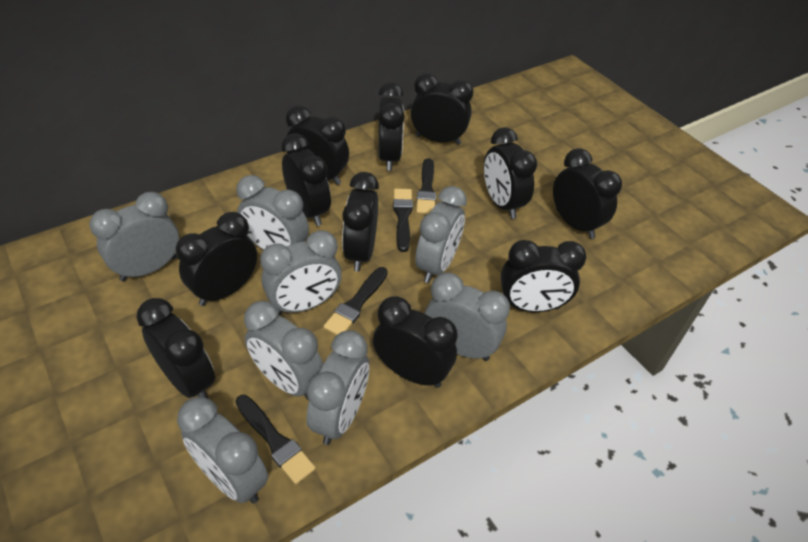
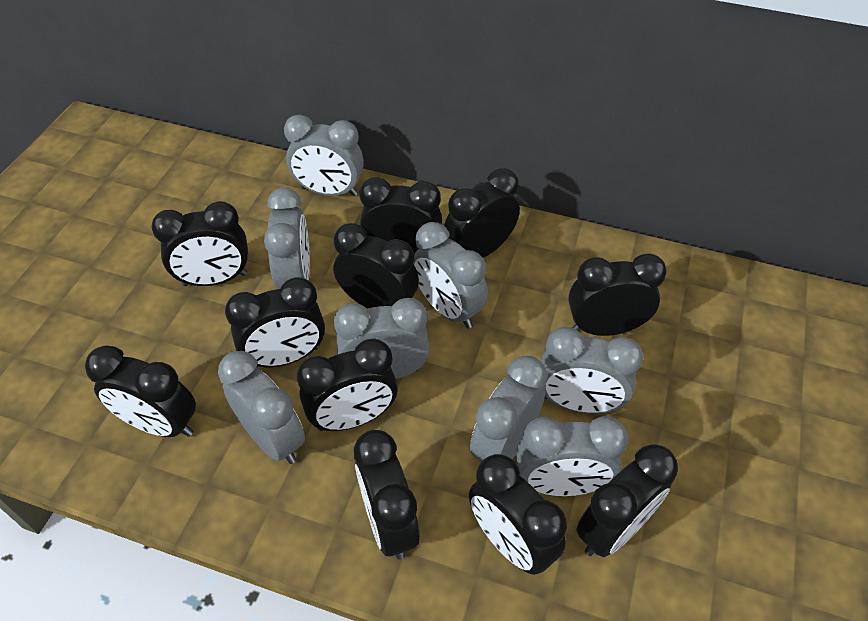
black brush: 4 -> 0

